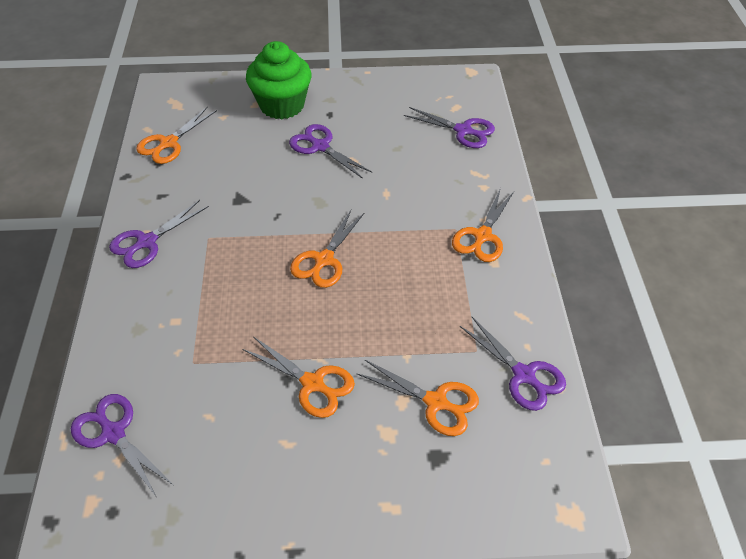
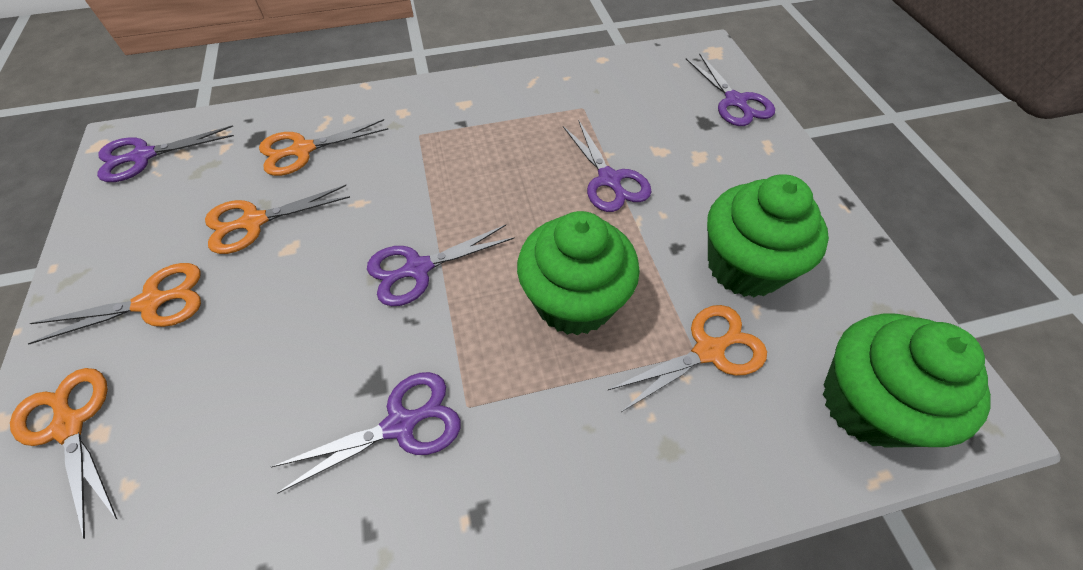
green cupcake: 1 -> 3

